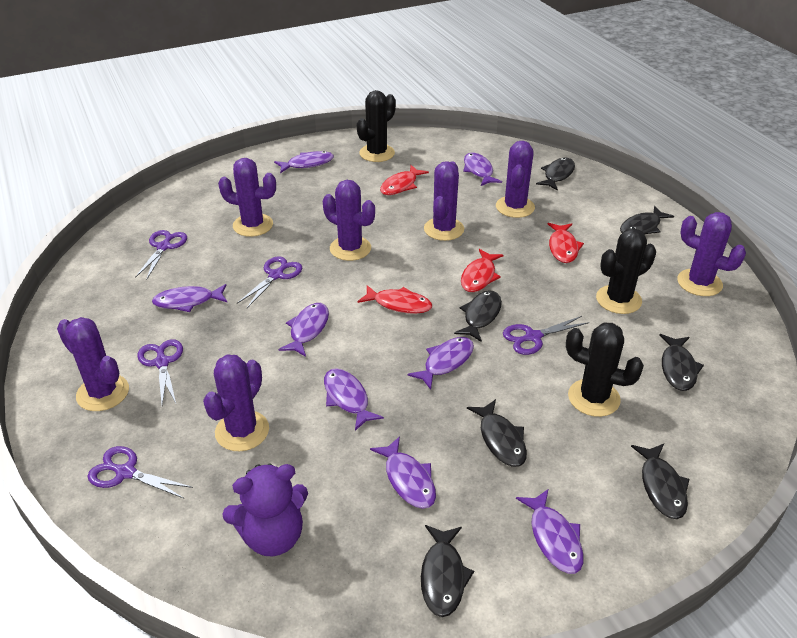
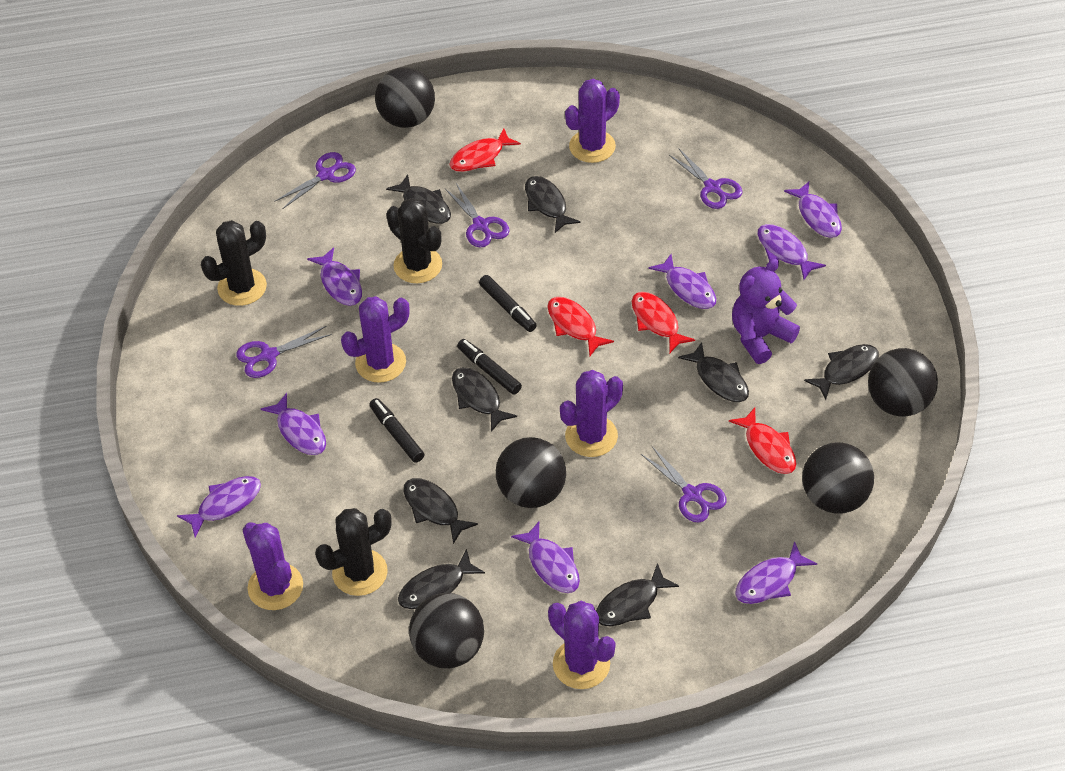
black ball: 0 -> 5
black fish: 7 -> 8
black marker: 0 -> 3
purple cactus: 7 -> 5

